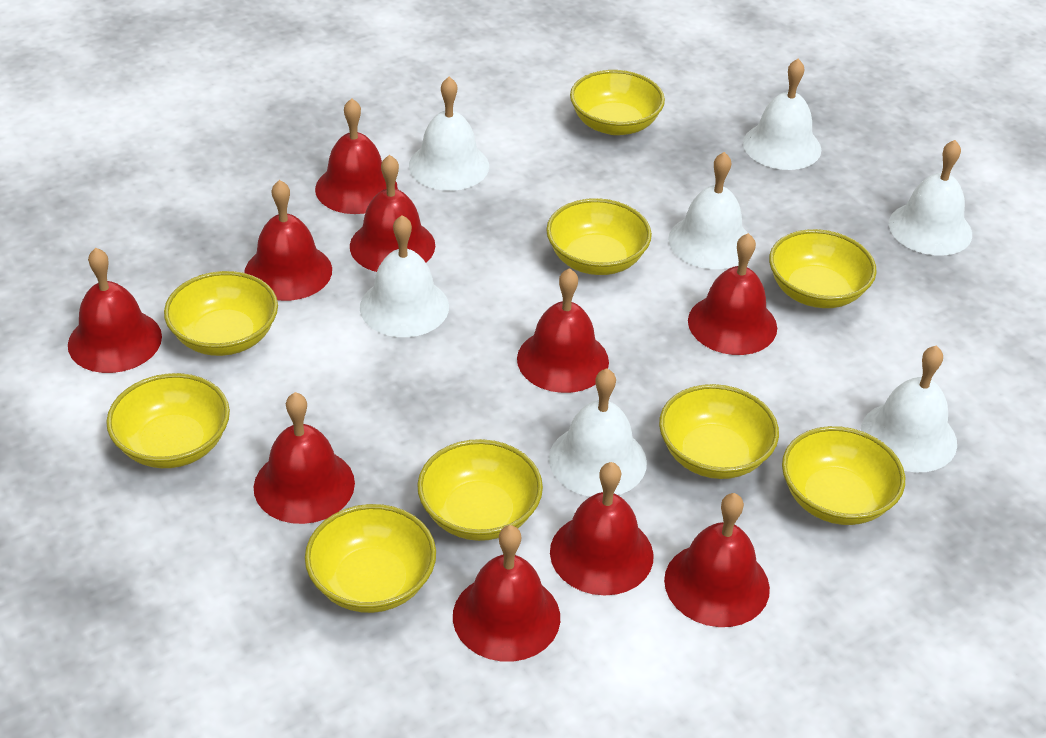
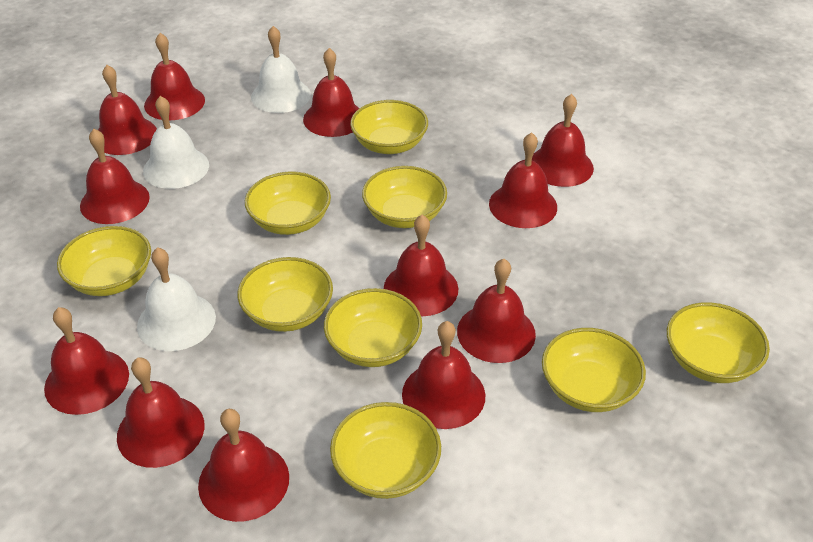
red bell: 10 -> 12
white bell: 7 -> 3

